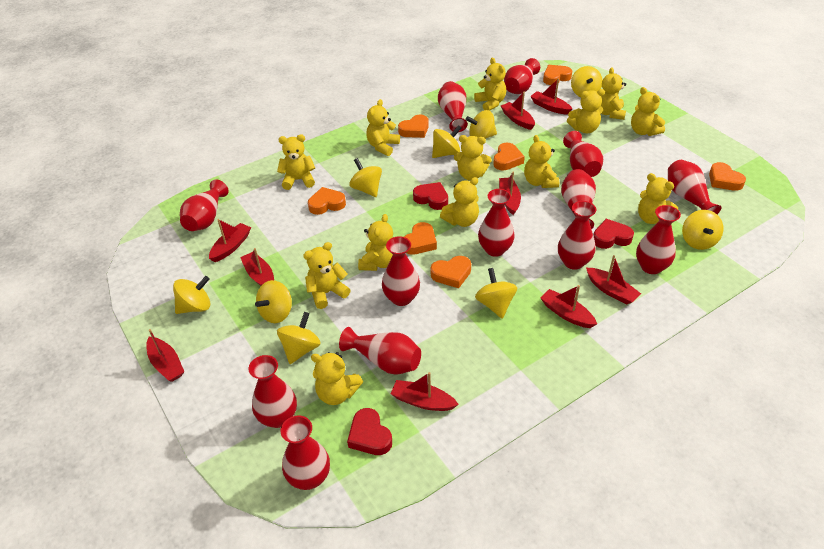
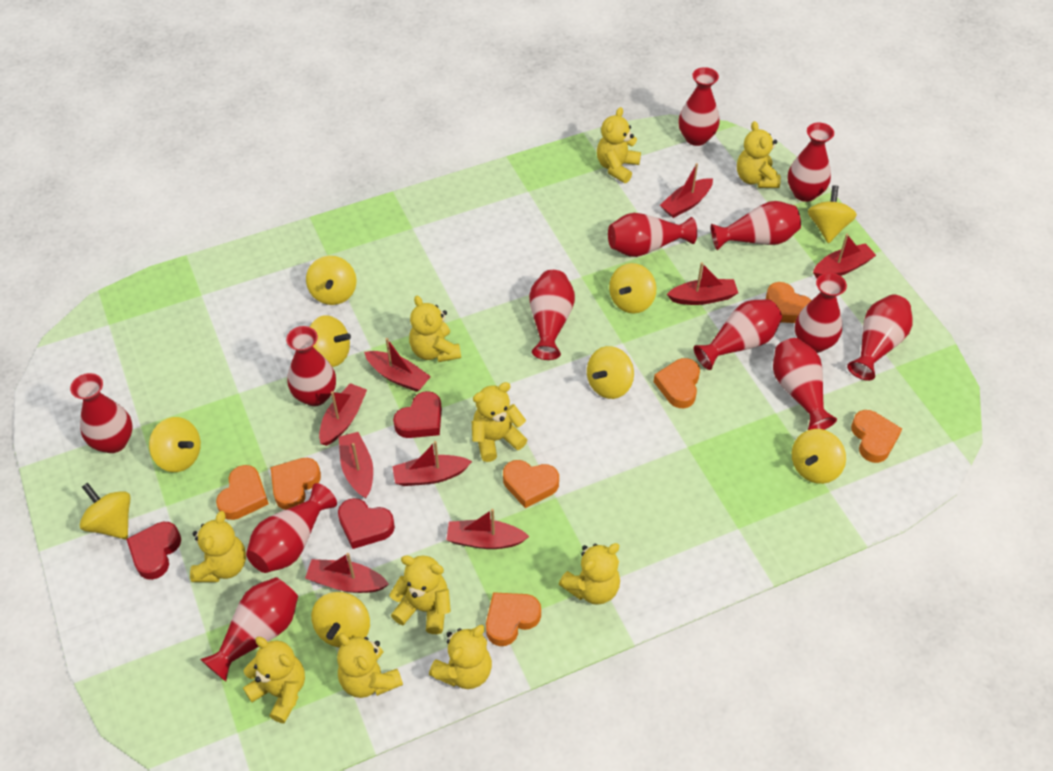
yellow teddy bear: 13 -> 10

